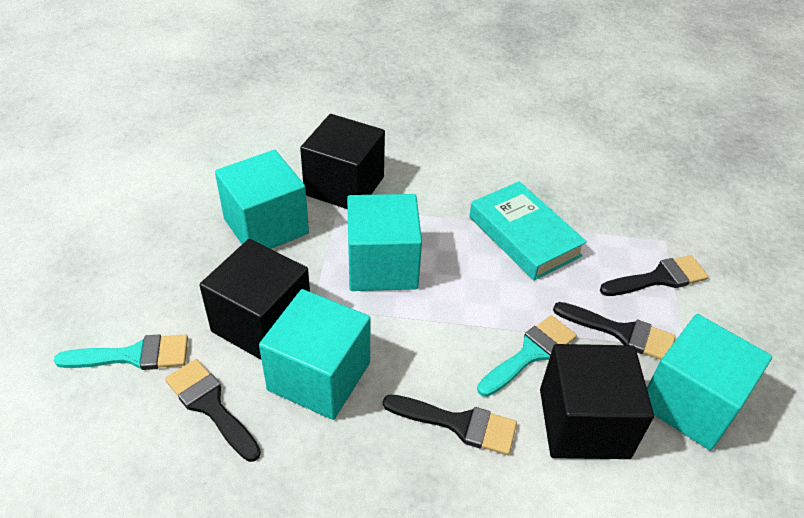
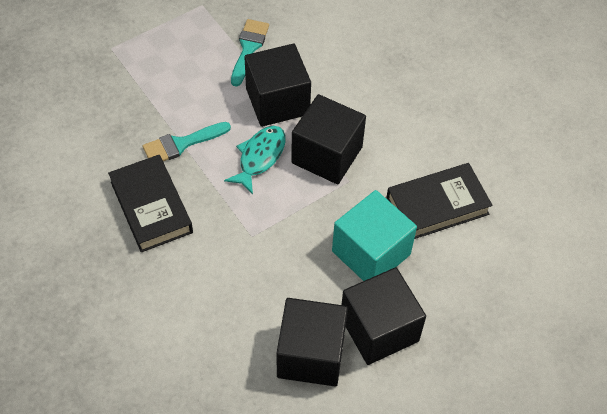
black book: 0 -> 2
black brush: 4 -> 0
black cube: 3 -> 4
turquoise book: 1 -> 0
turquoise cube: 4 -> 1
turquoise fish: 0 -> 1

